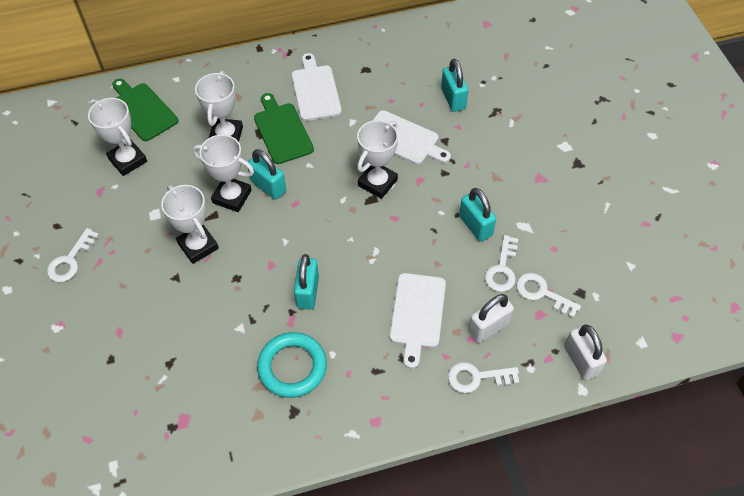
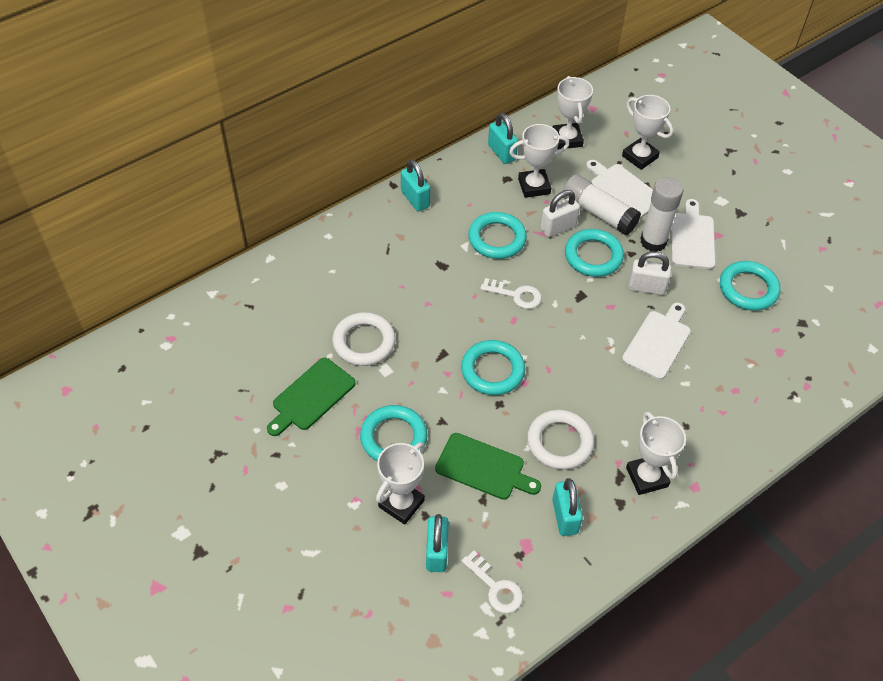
turquoise ring: 1 -> 5
white glue stick: 0 -> 2
white key: 4 -> 2
white ring: 0 -> 2

